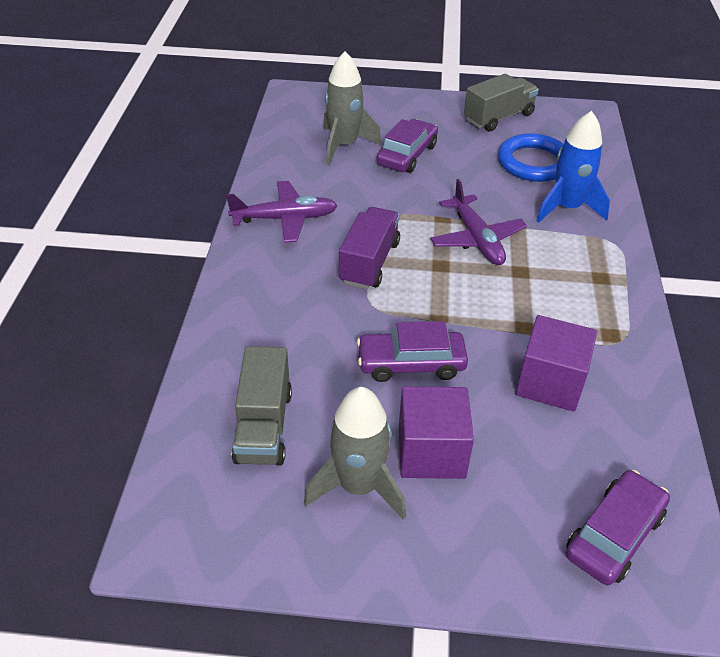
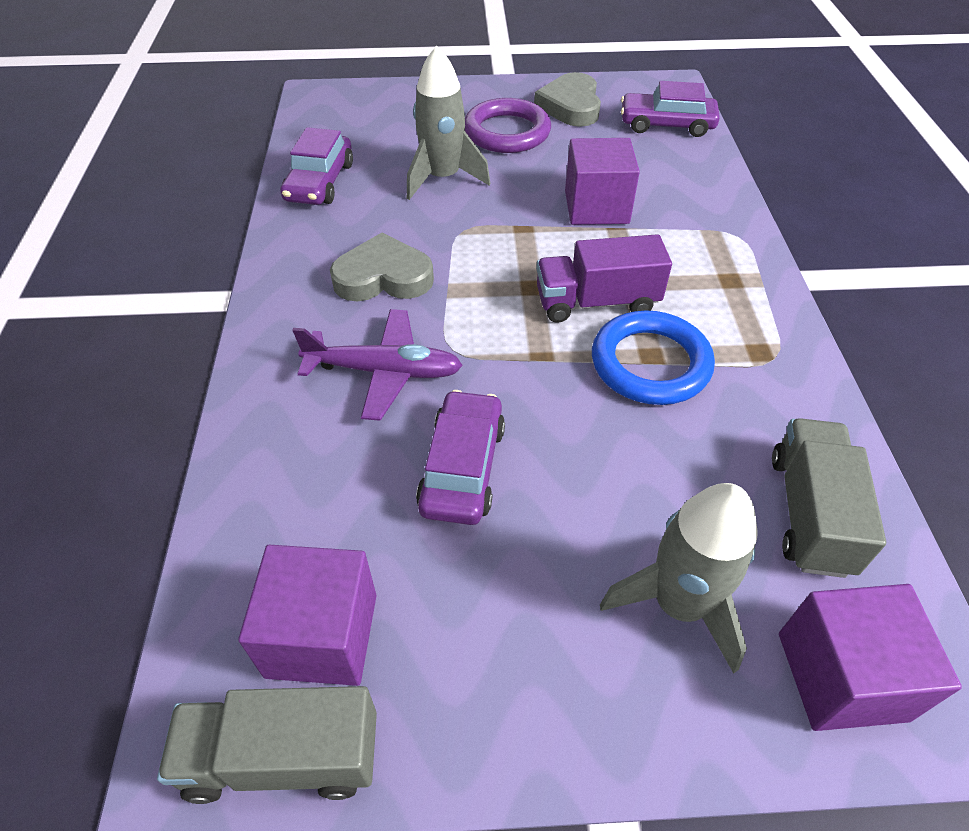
blue rocket: 1 -> 0
grey heart: 0 -> 2
purple cube: 2 -> 3
purple plane: 2 -> 1
purple ring: 0 -> 1

